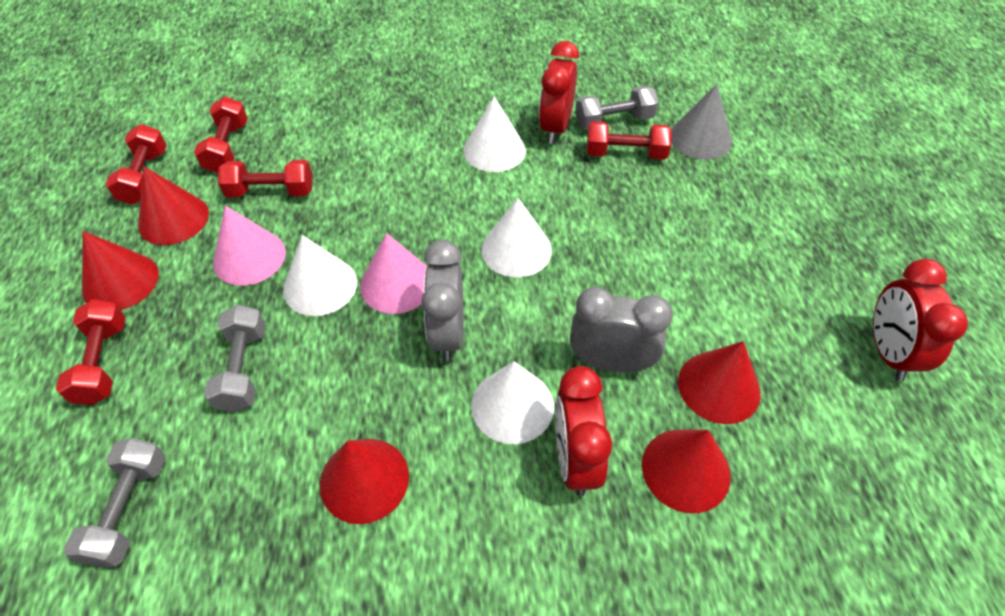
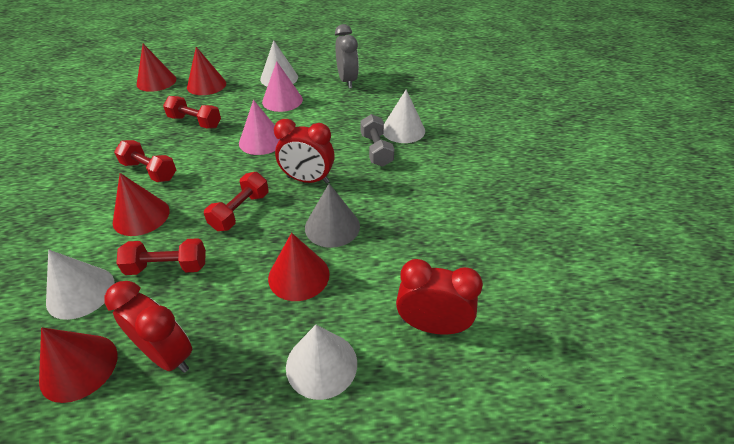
grey clock: 2 -> 1
grey dumbbell: 3 -> 1
red dumbbell: 5 -> 4

